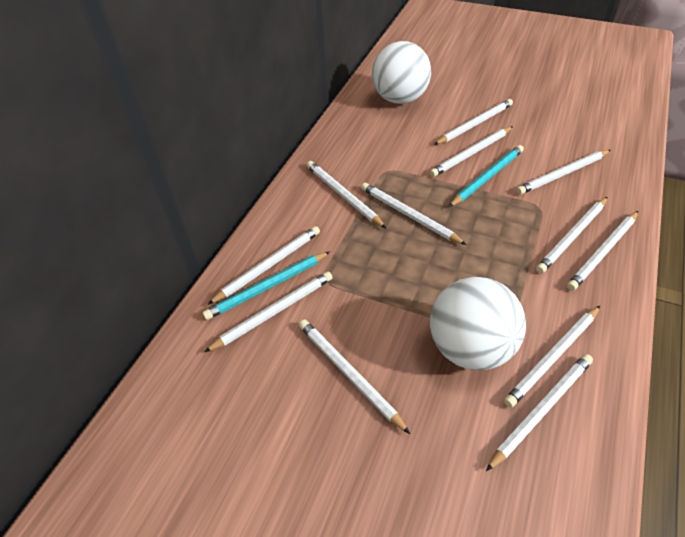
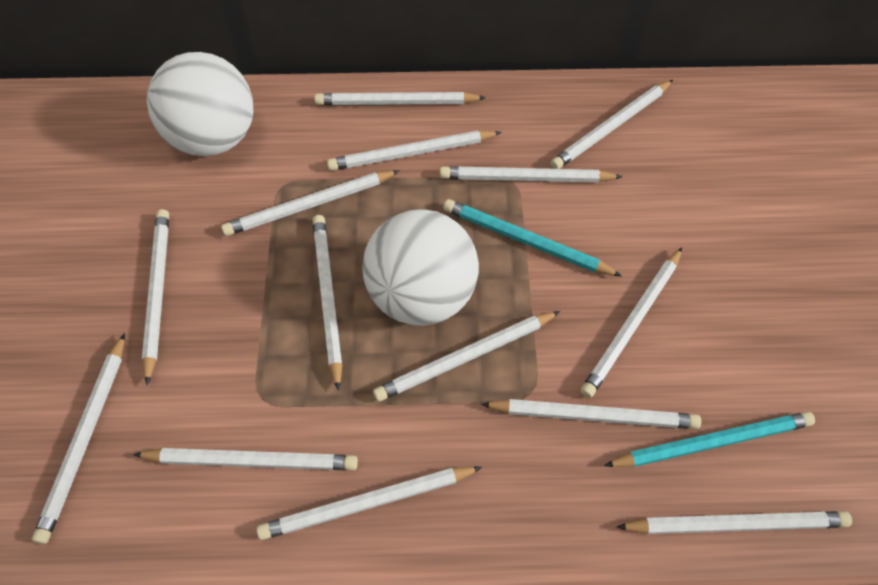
white pencil: 12 -> 14

